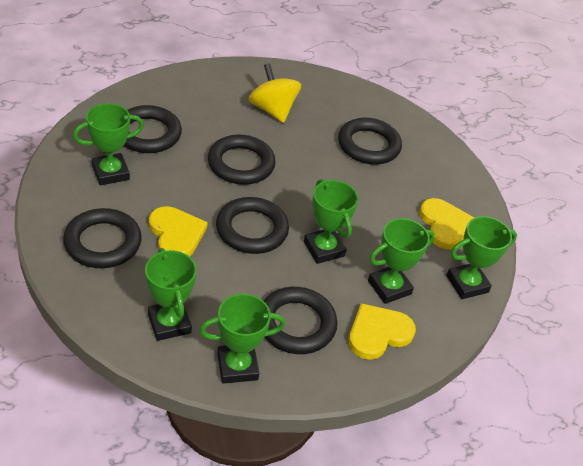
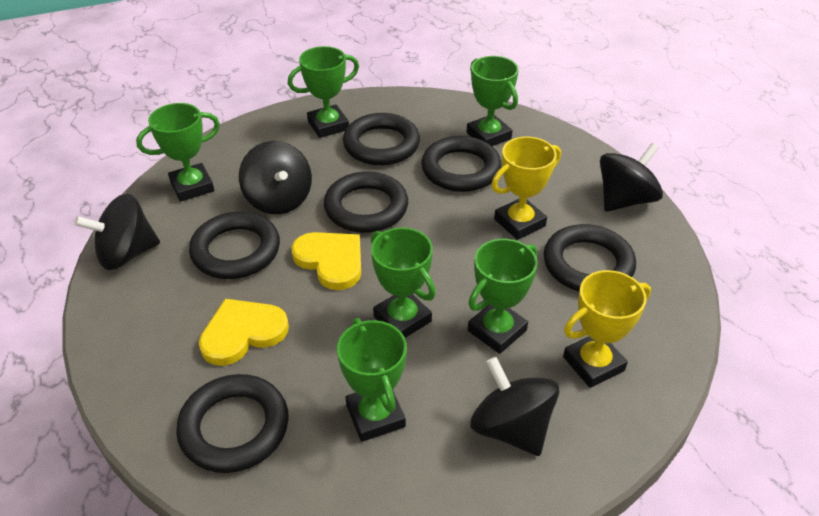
black spinning top: 0 -> 4
yellow heart: 3 -> 2
yellow spinning top: 1 -> 0
yellow trophy: 0 -> 2

